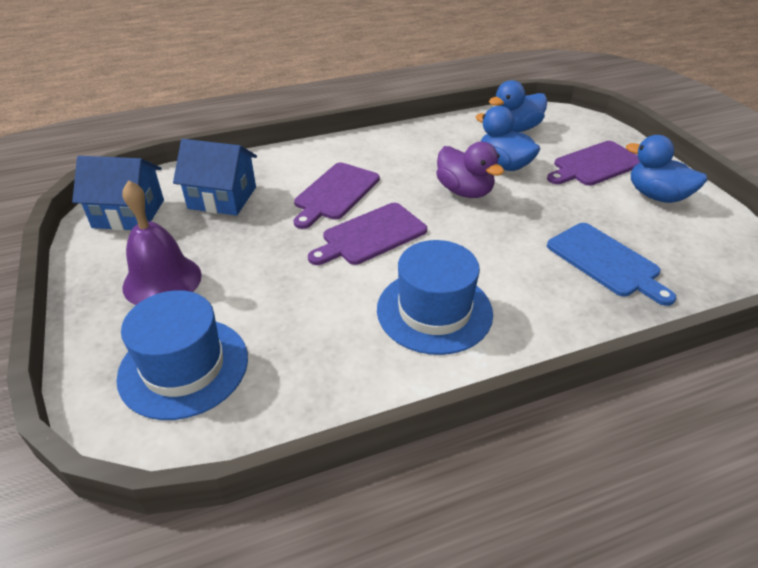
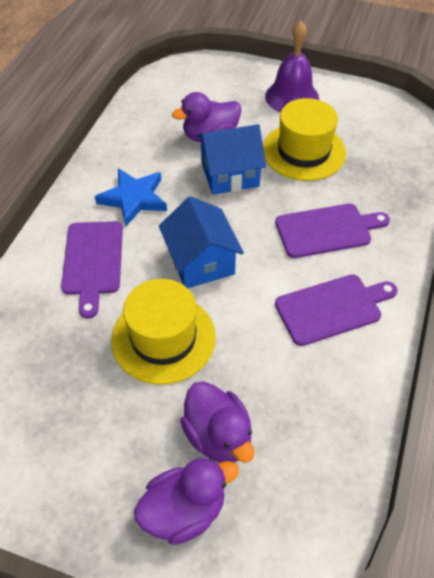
blue cutting board: 1 -> 0
blue duck: 3 -> 0
blue hat: 2 -> 0
blue star: 0 -> 1
purple duck: 1 -> 3
yellow hat: 0 -> 2

